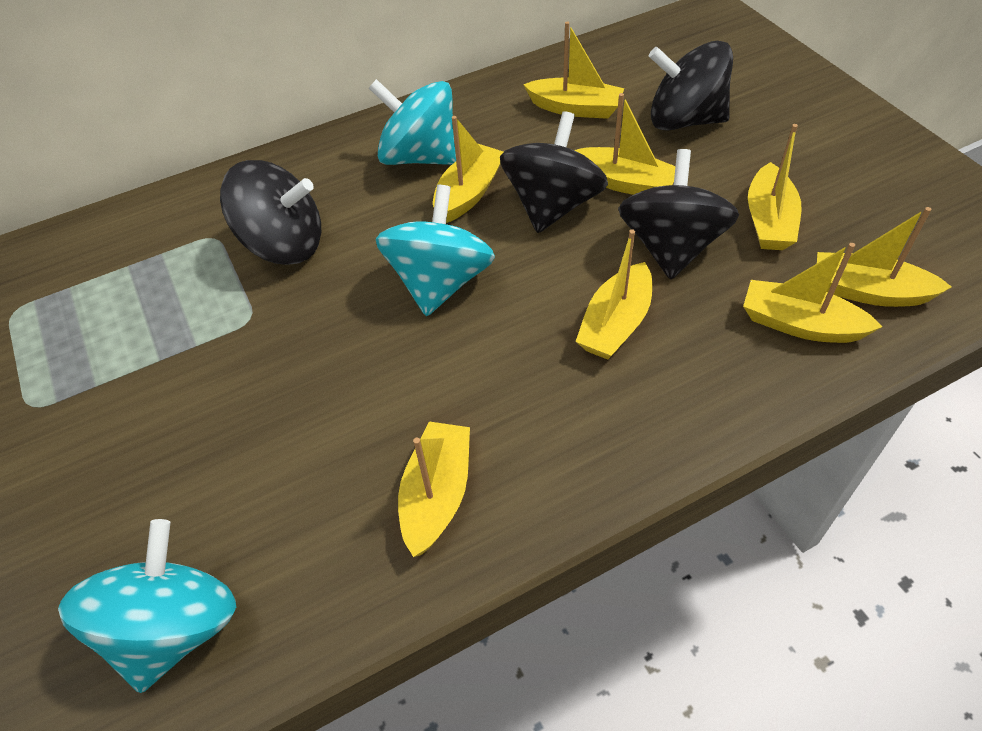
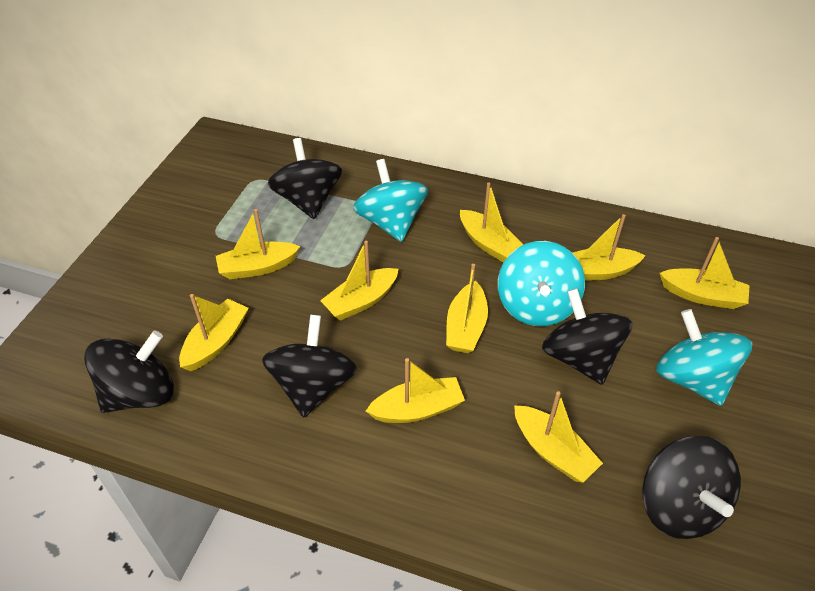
black spinning top: 4 -> 5
yellow boat: 8 -> 9

